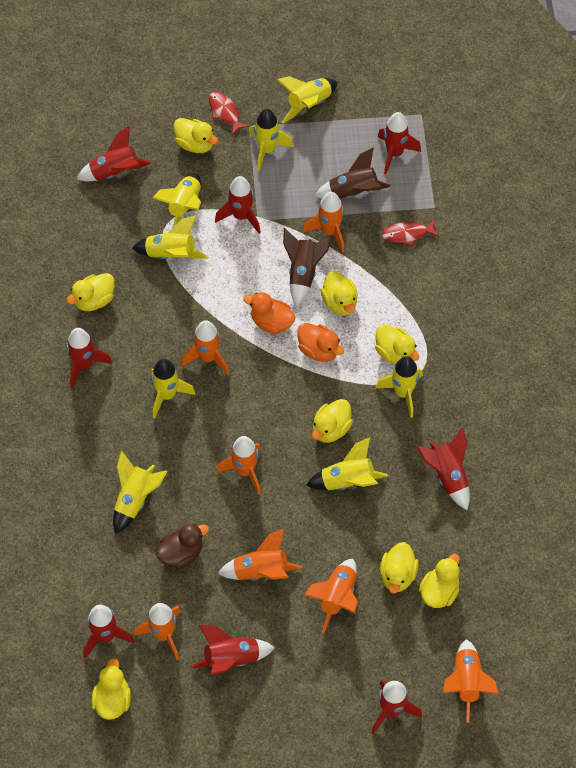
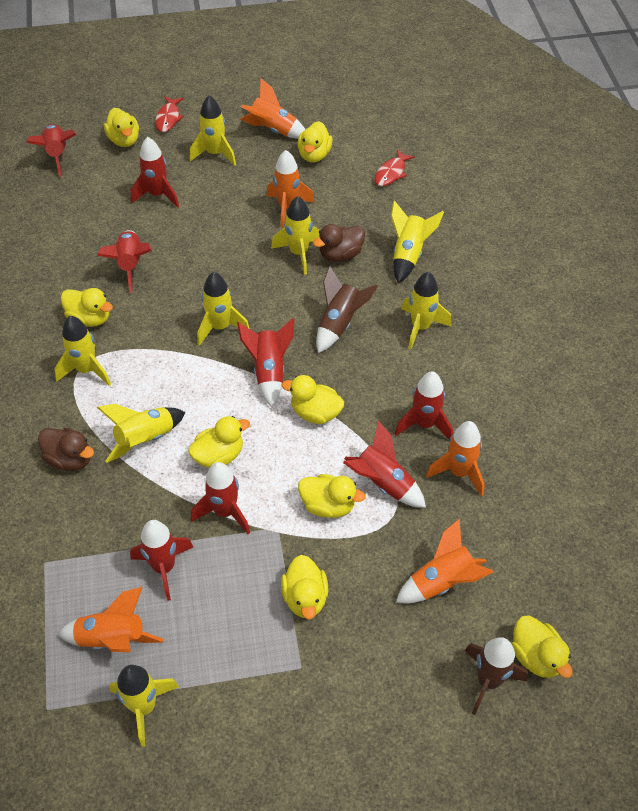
brown duck: 1 -> 2
orange duck: 2 -> 0
orange rocket: 7 -> 5

